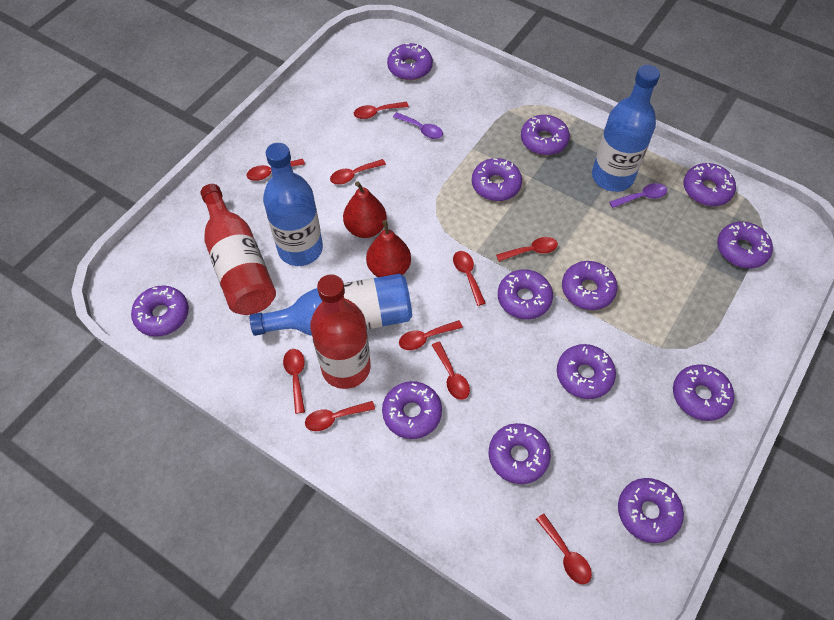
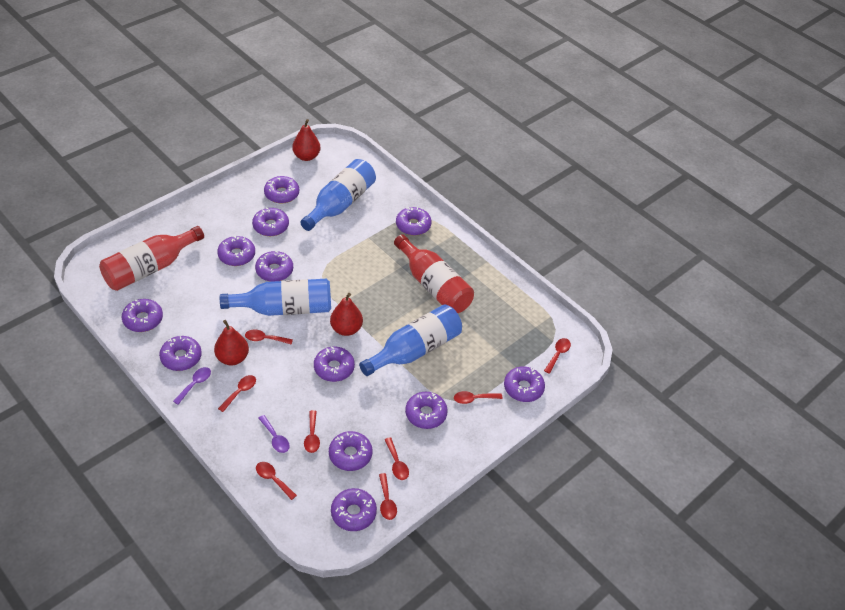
purple donut: 13 -> 12
red pear: 2 -> 3
red spoon: 10 -> 8

